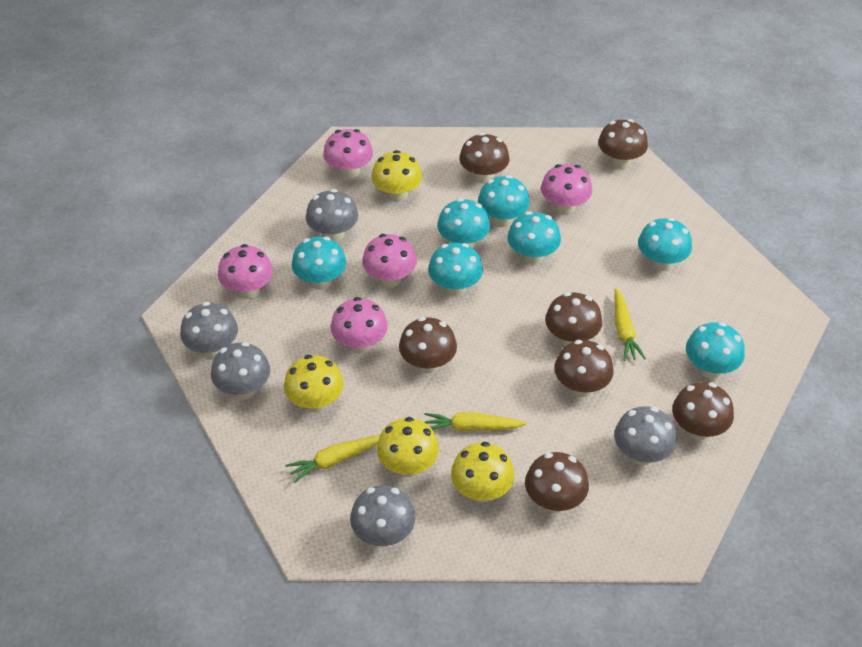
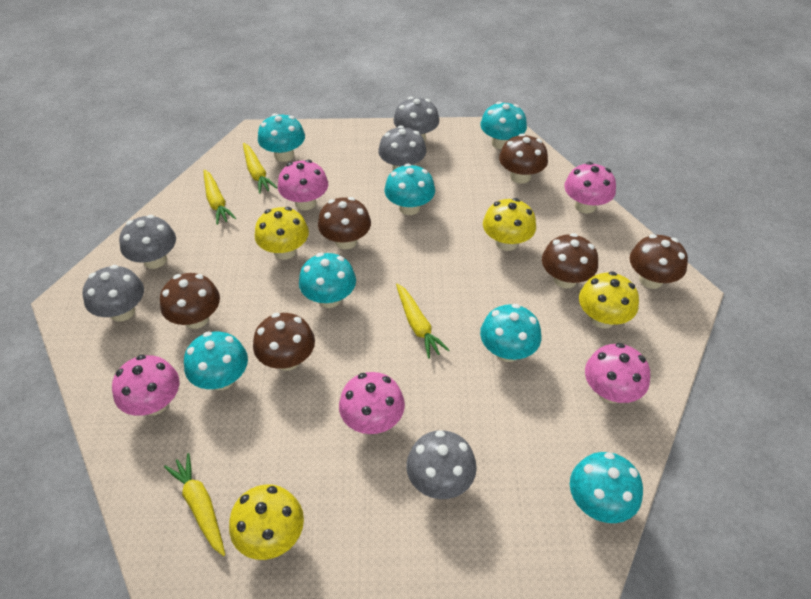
brown mushroom: 7 -> 6
yellow carrot: 3 -> 4

